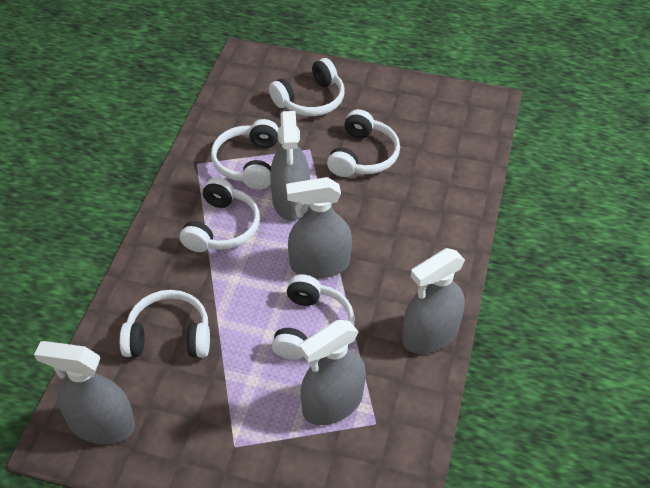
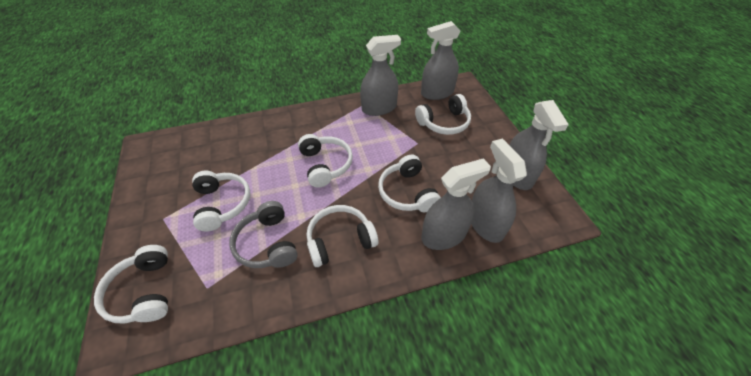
grey headphones: 0 -> 1

